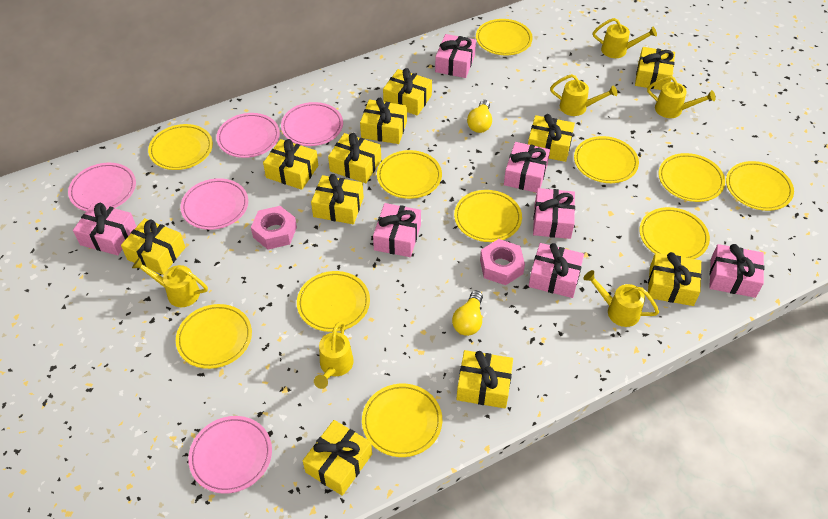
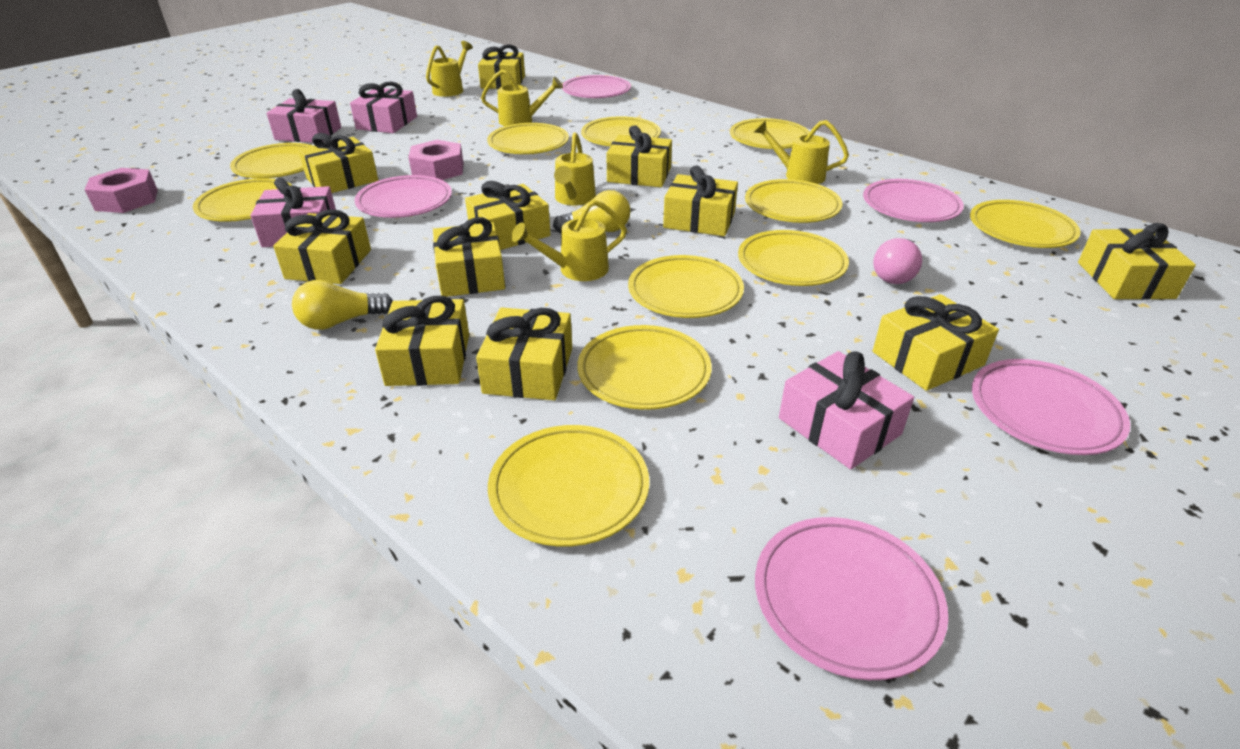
pink gift: 7 -> 4
pink light bulb: 0 -> 1
yellow watering can: 6 -> 5

